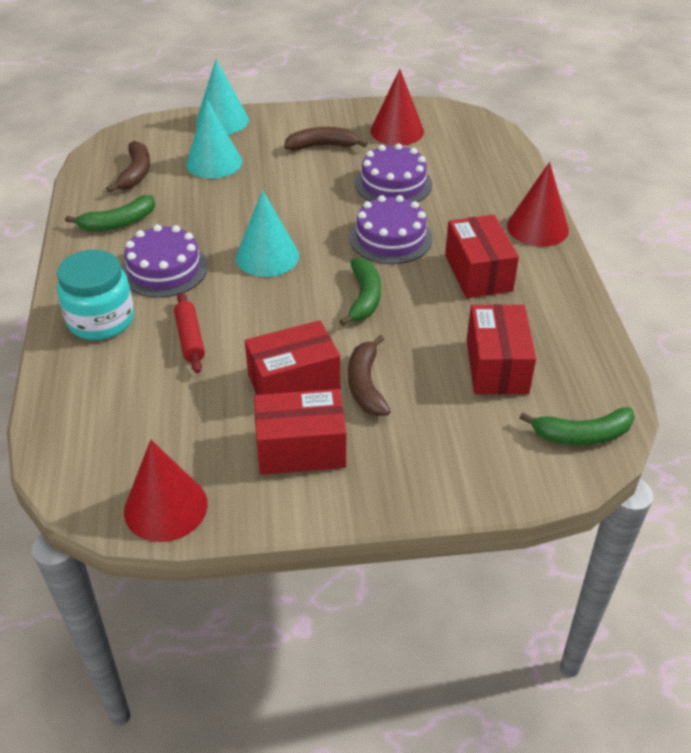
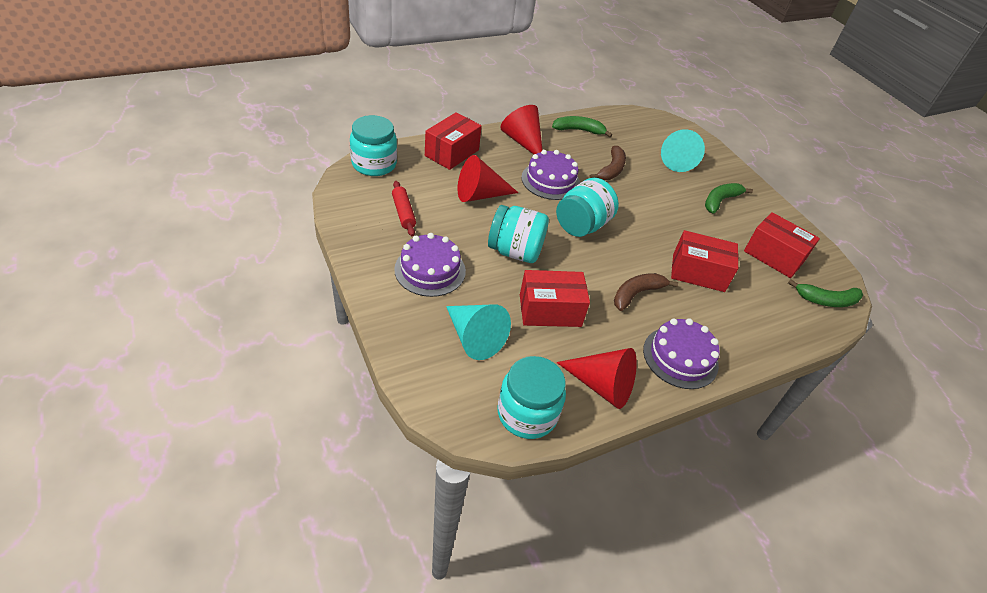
brown banana: 3 -> 2
turquoise cone: 3 -> 2
turquoise jar: 1 -> 4

